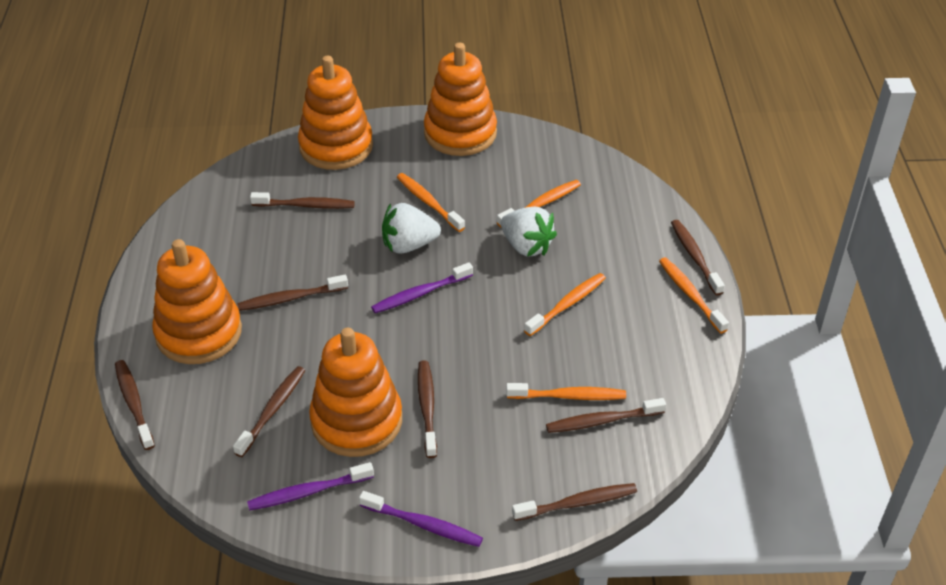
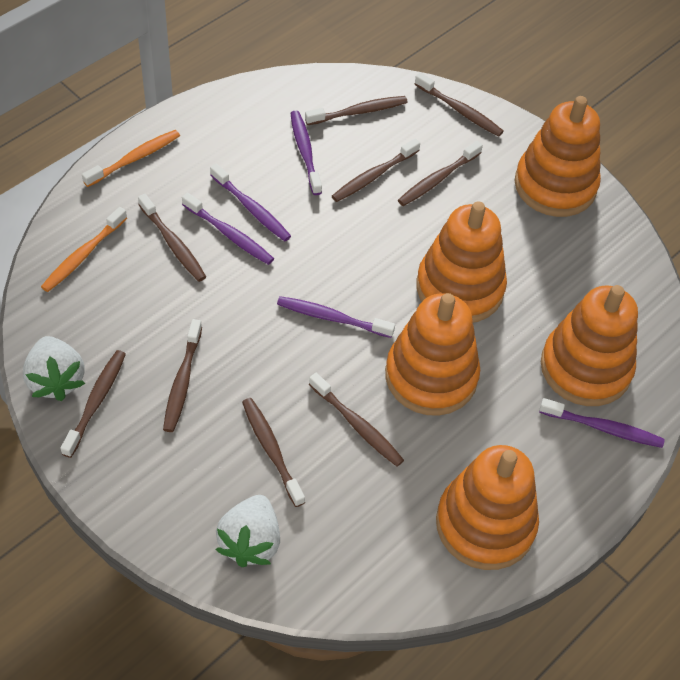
brown toothbrush: 8 -> 9
orange stacking toy: 4 -> 5
orange toothbrush: 5 -> 2
purple toothbrush: 3 -> 5

